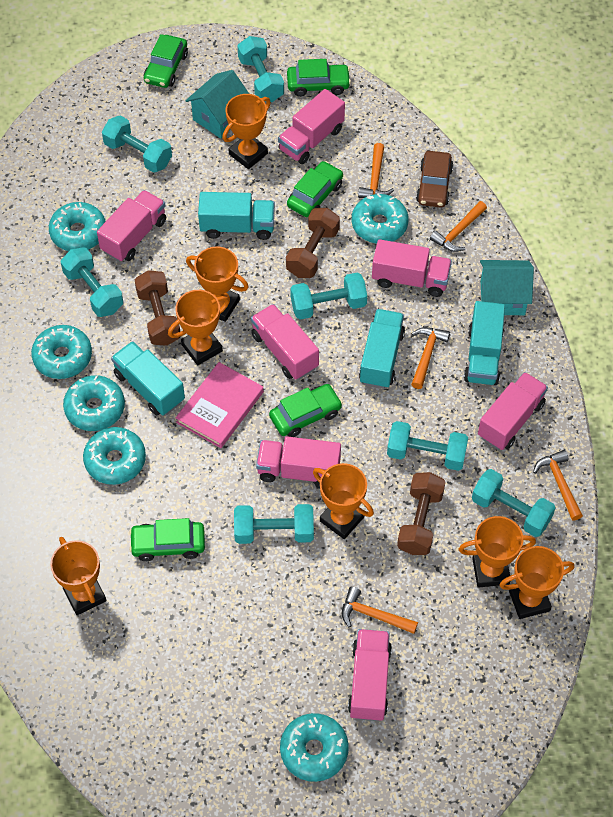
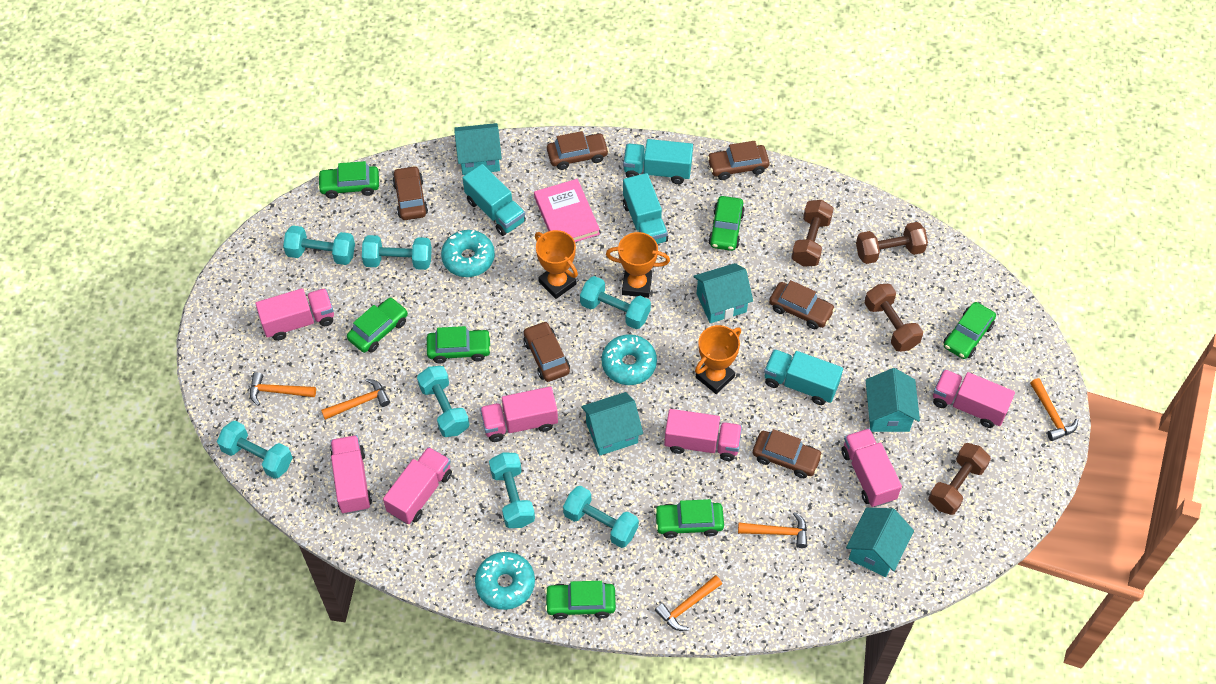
brown car: 1 -> 6
brown dumbbell: 3 -> 4
green car: 5 -> 7
orange trophy: 7 -> 3
turquoise donut: 6 -> 3
turquoise house: 2 -> 5

